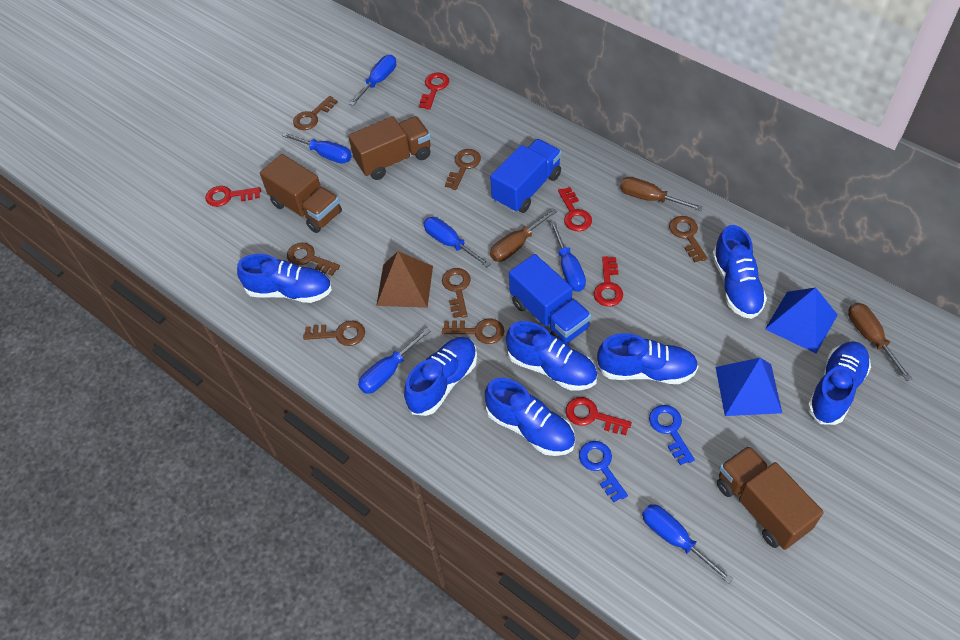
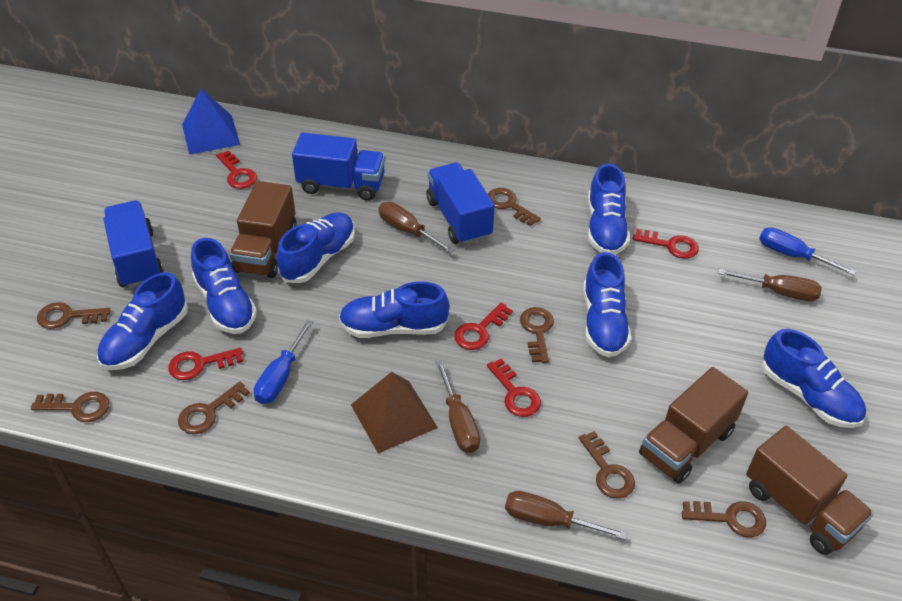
blue key: 2 -> 0
blue pyramid: 2 -> 1
blue screwdriver: 6 -> 2
blue truck: 2 -> 3
brown screwdriver: 3 -> 4

